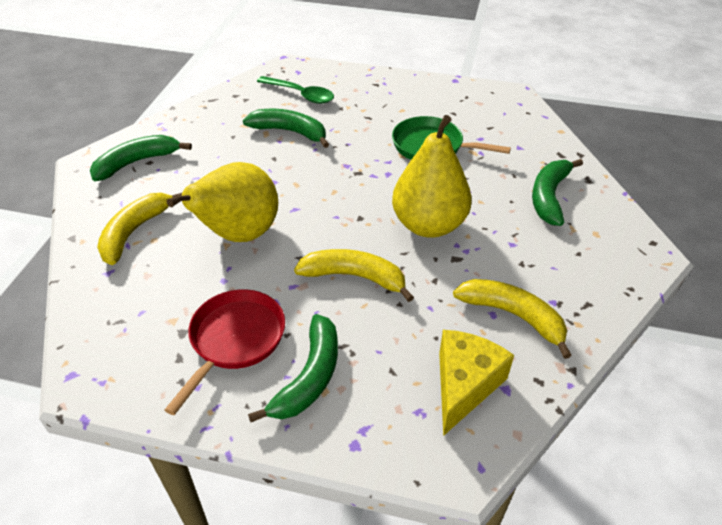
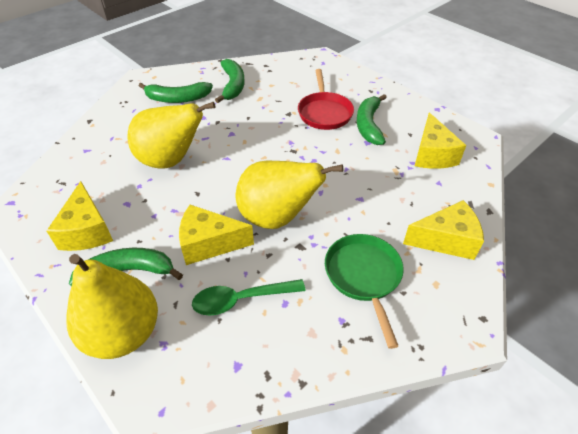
yellow banana: 3 -> 0
yellow cheese: 1 -> 4
yellow pear: 2 -> 3

